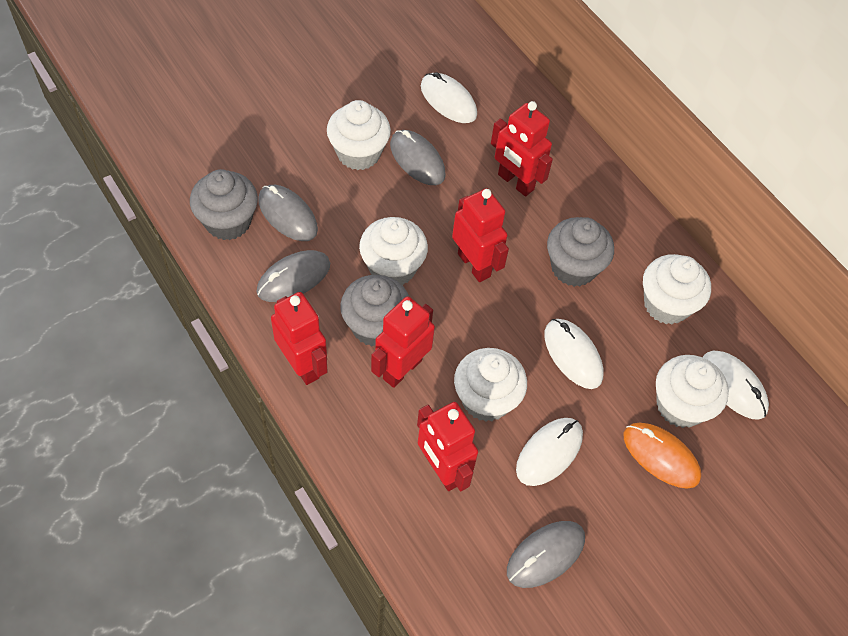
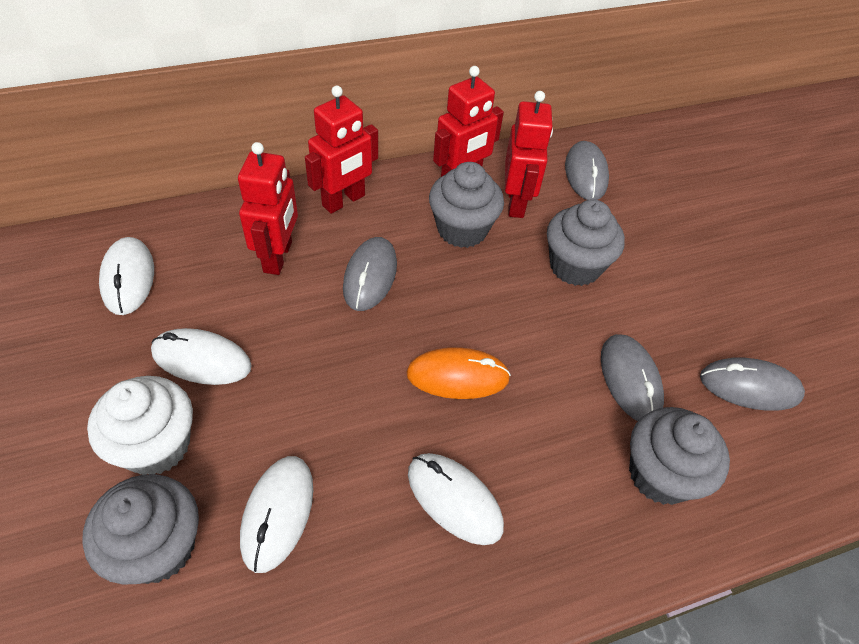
grey cupcake: 3 -> 4
red robot: 5 -> 4
white cupcake: 5 -> 1

